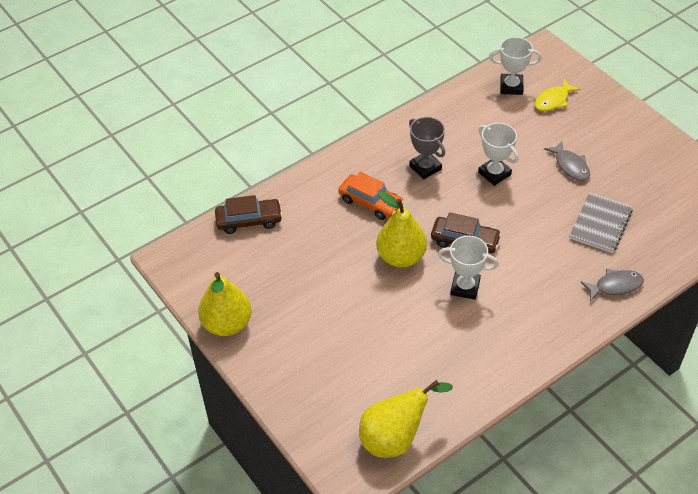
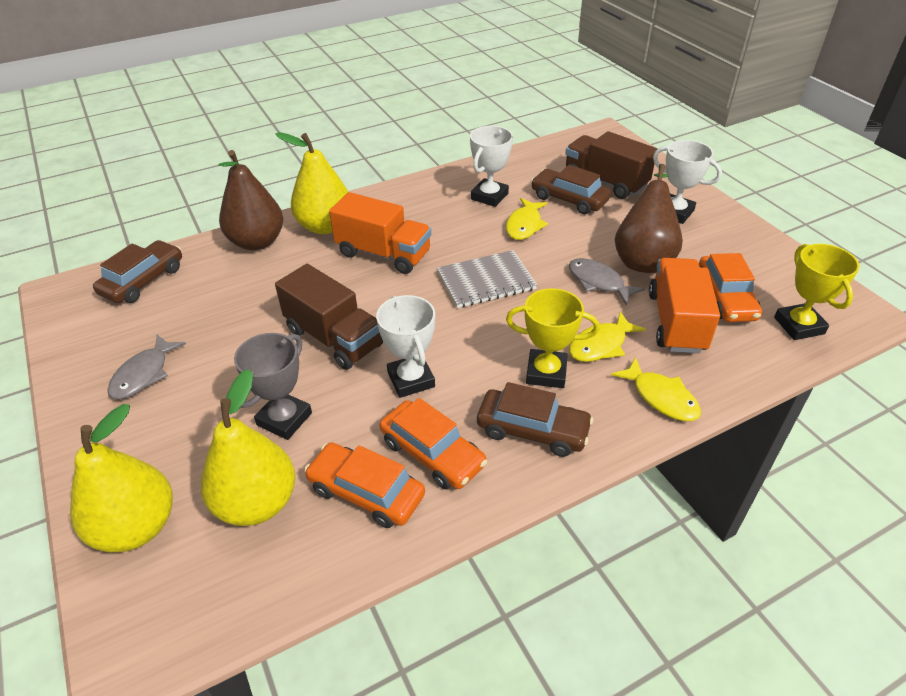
brown car: 2 -> 3
brown pear: 0 -> 2
brown truck: 0 -> 2
orange car: 1 -> 3
orange truck: 0 -> 2
yellow fish: 1 -> 3
yellow trophy: 0 -> 2

